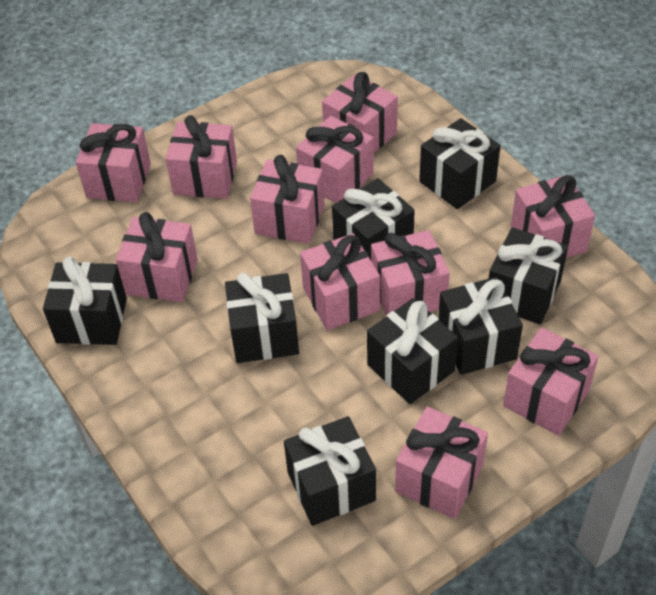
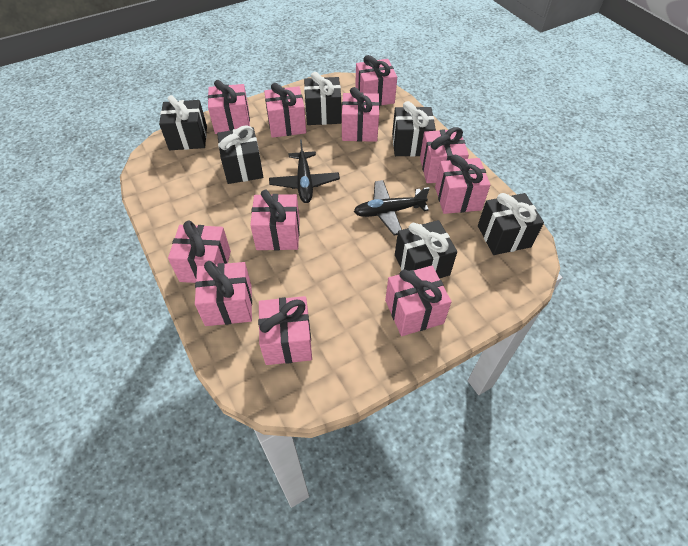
black gift: 8 -> 6
black plane: 0 -> 2

